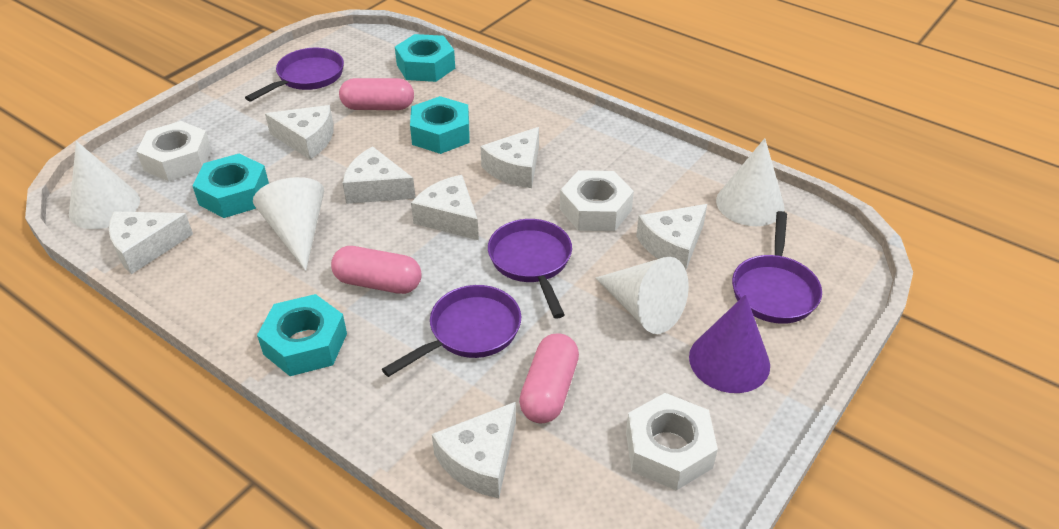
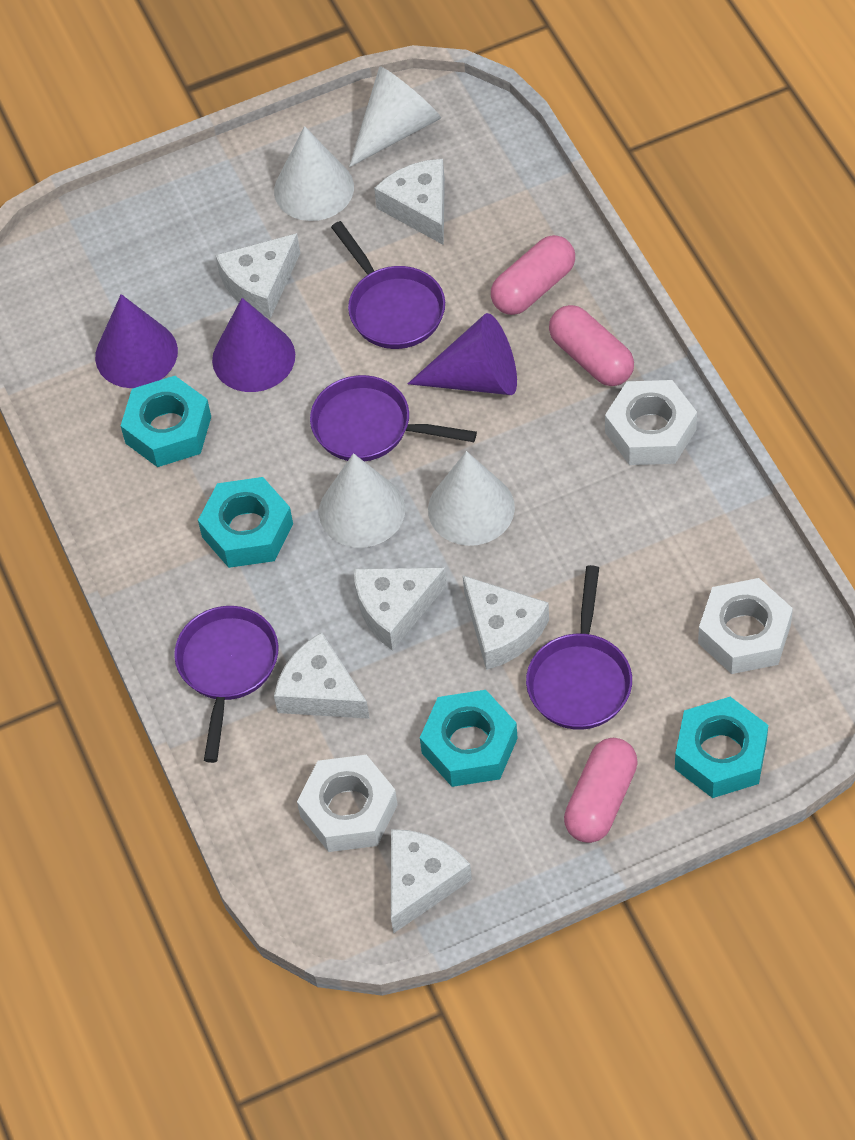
purple cone: 1 -> 3
white cheese: 7 -> 6

